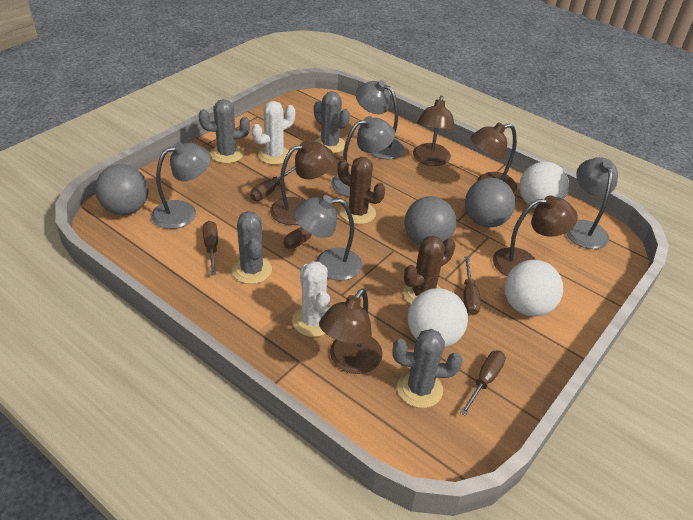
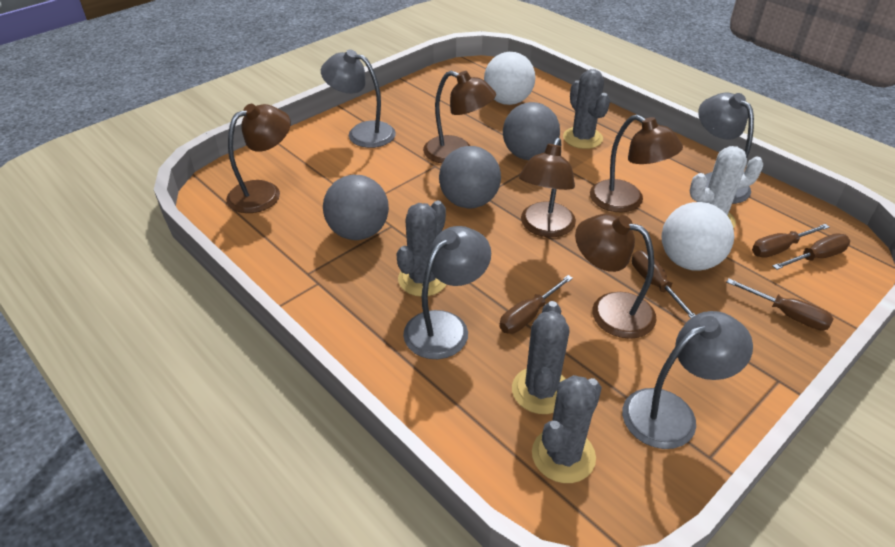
brown cactus: 2 -> 0
grey lamp: 5 -> 4
white ball: 3 -> 2
white cactus: 2 -> 1

